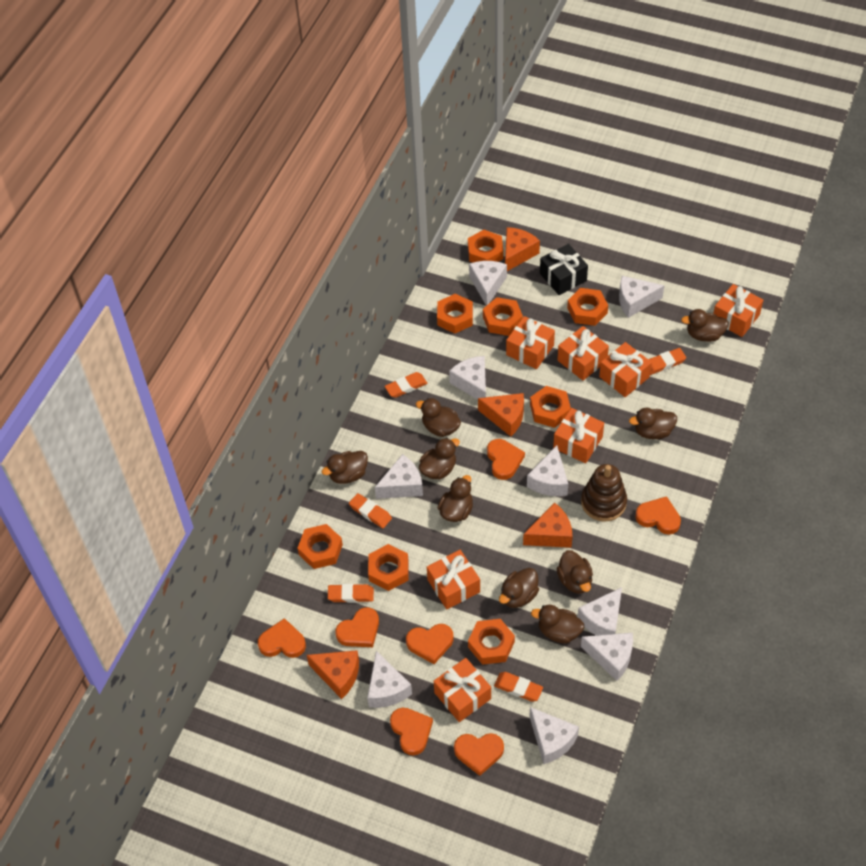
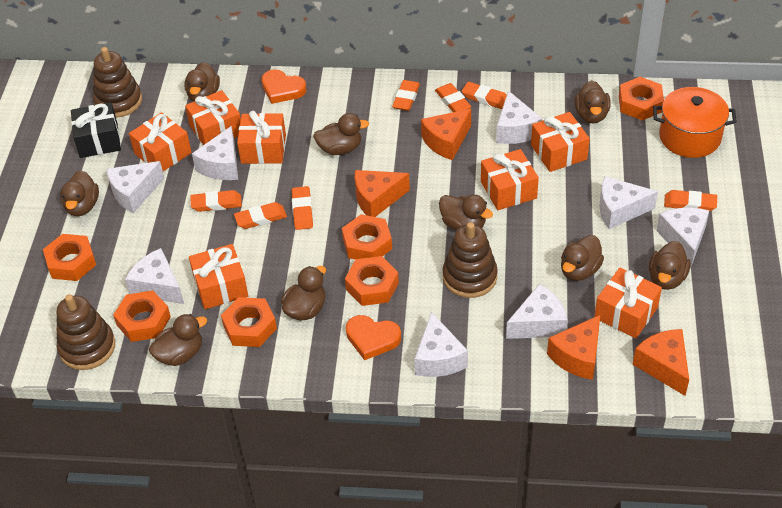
brown stacking toy: 1 -> 3
orange eraser: 5 -> 7
orange heart: 7 -> 2
orange nut: 8 -> 6
orange pot: 0 -> 1
white cheese: 9 -> 8

